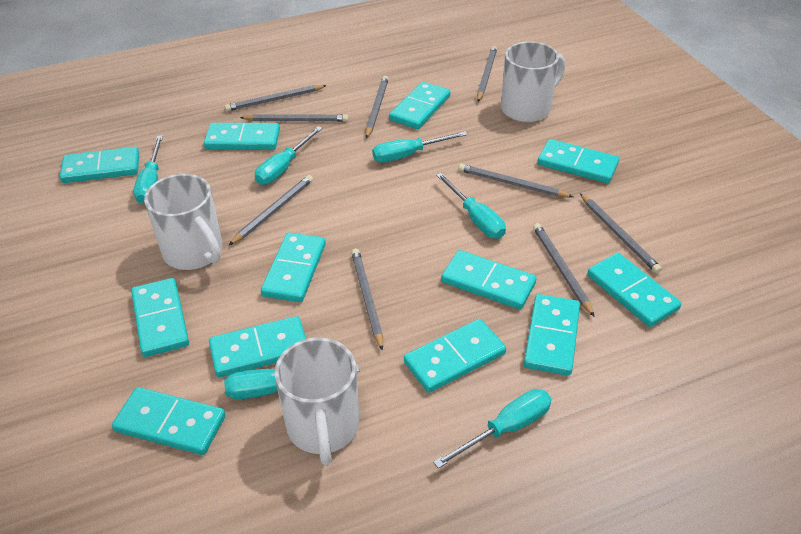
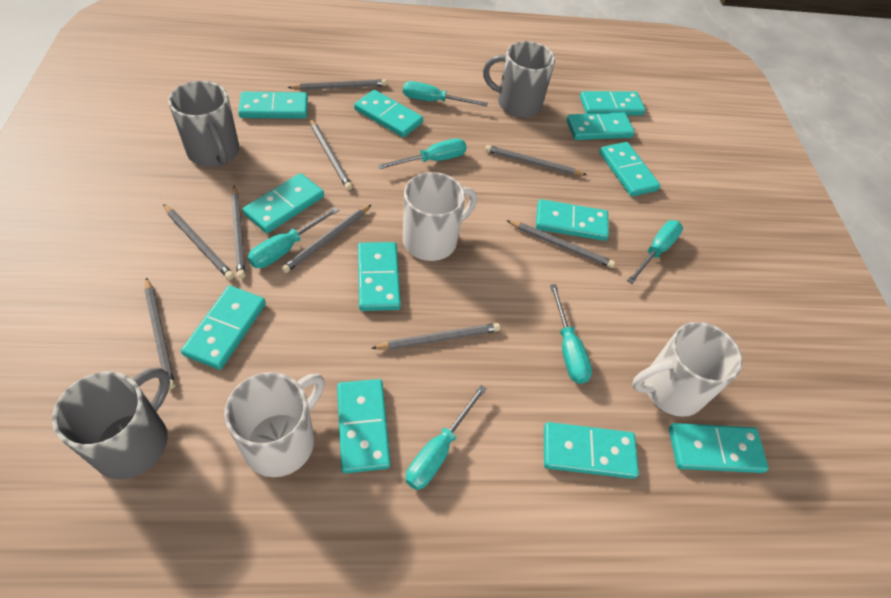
grey mug: 0 -> 3

